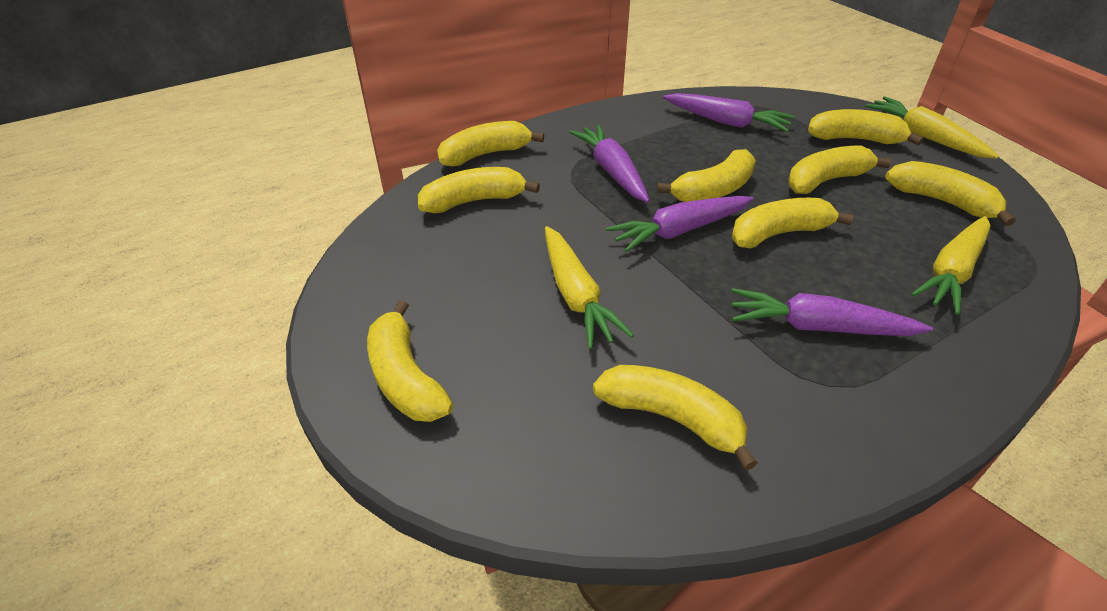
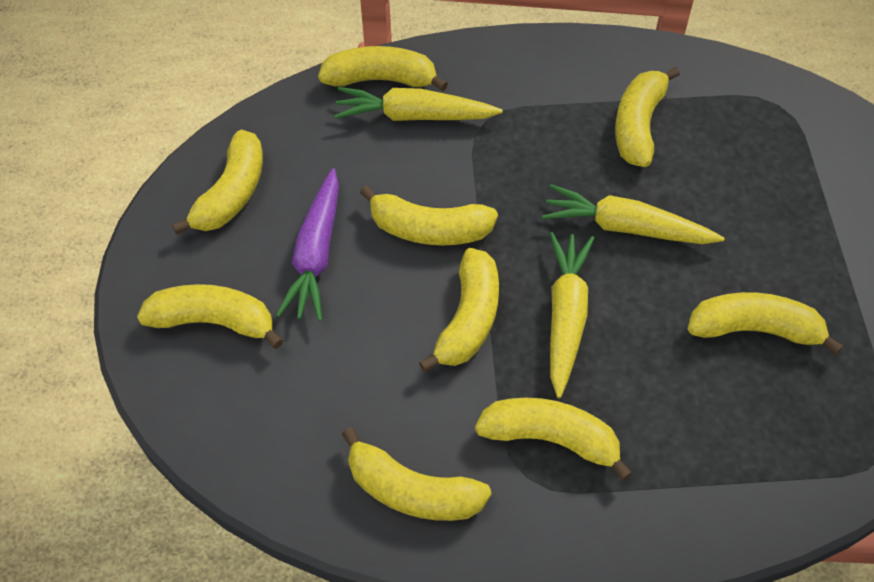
purple carrot: 4 -> 1

